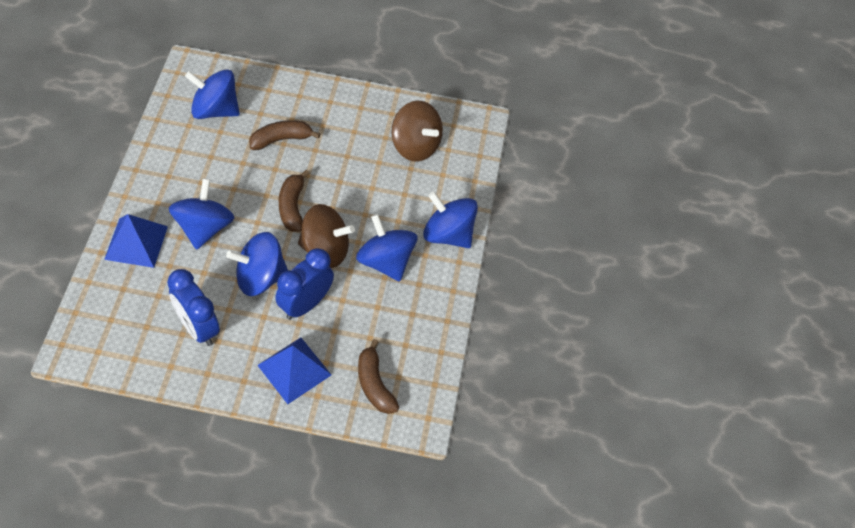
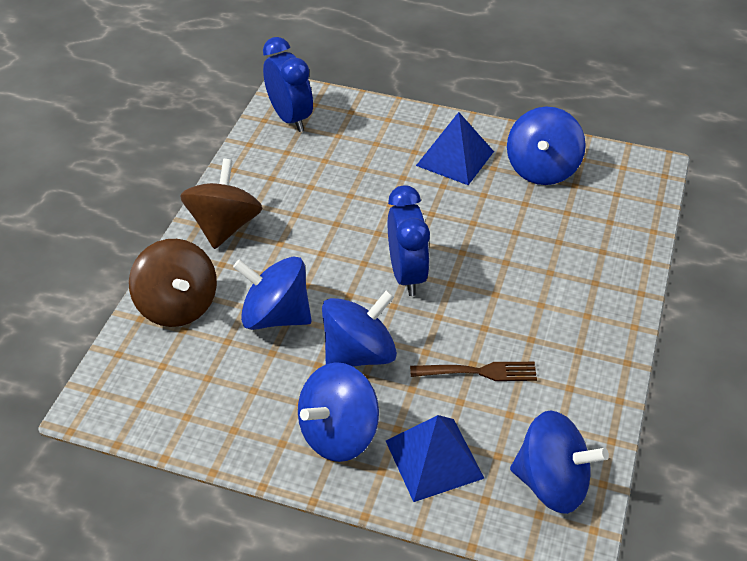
brown banana: 3 -> 0
brown fork: 0 -> 1

